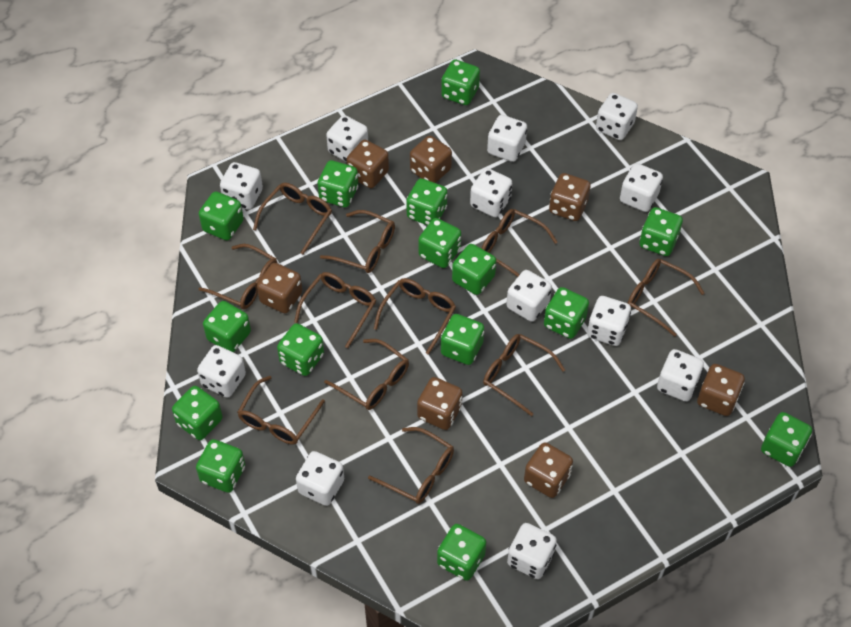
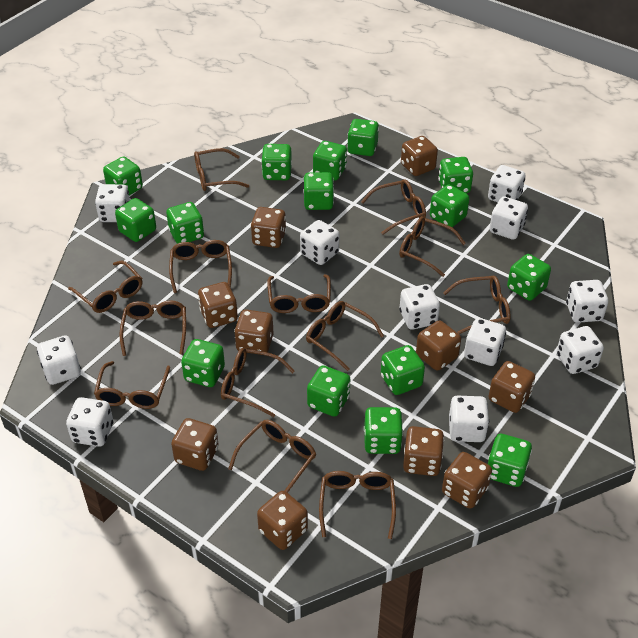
brown dice: 7 -> 10
brown glasses: 11 -> 13
white dice: 12 -> 11

